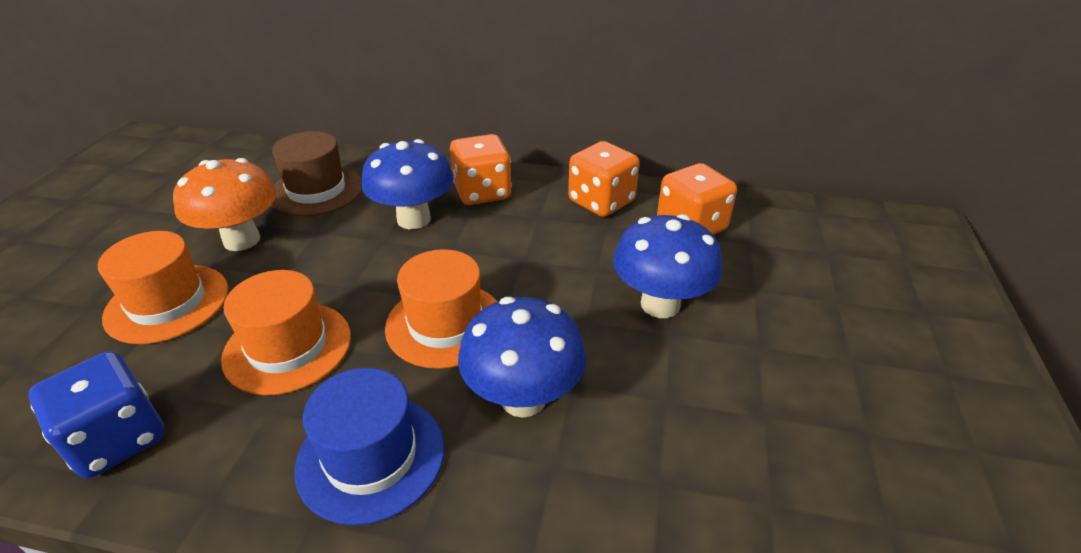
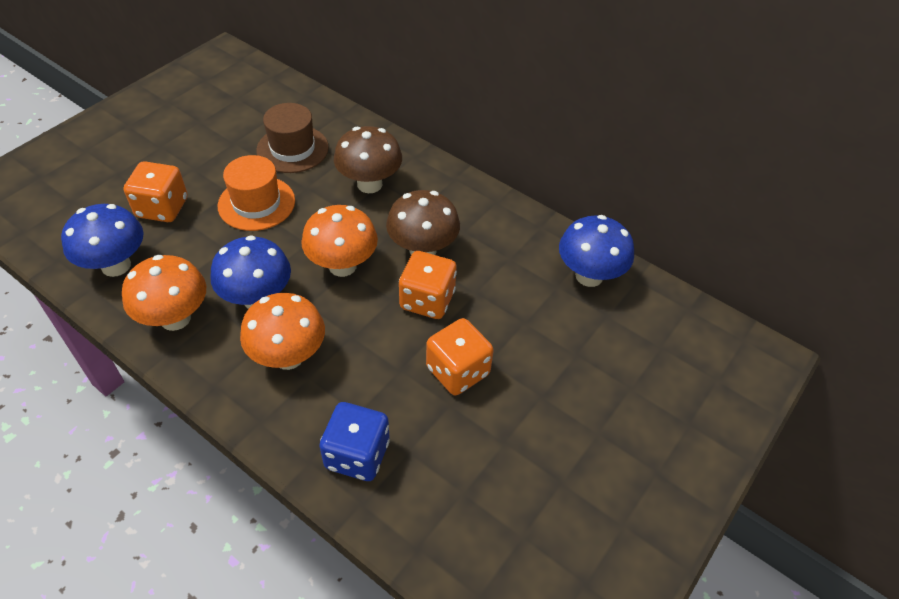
blue hat: 1 -> 0
brown mushroom: 0 -> 2
orange hat: 3 -> 1
orange mushroom: 1 -> 3

